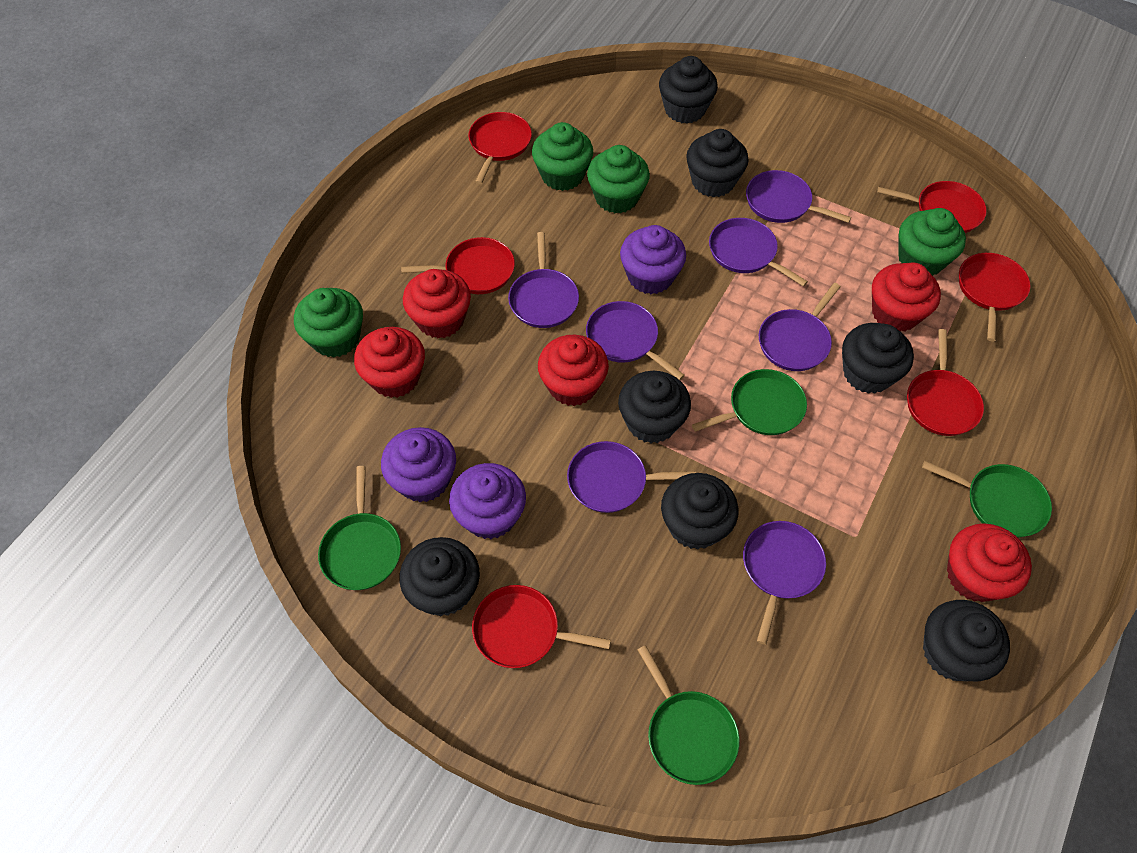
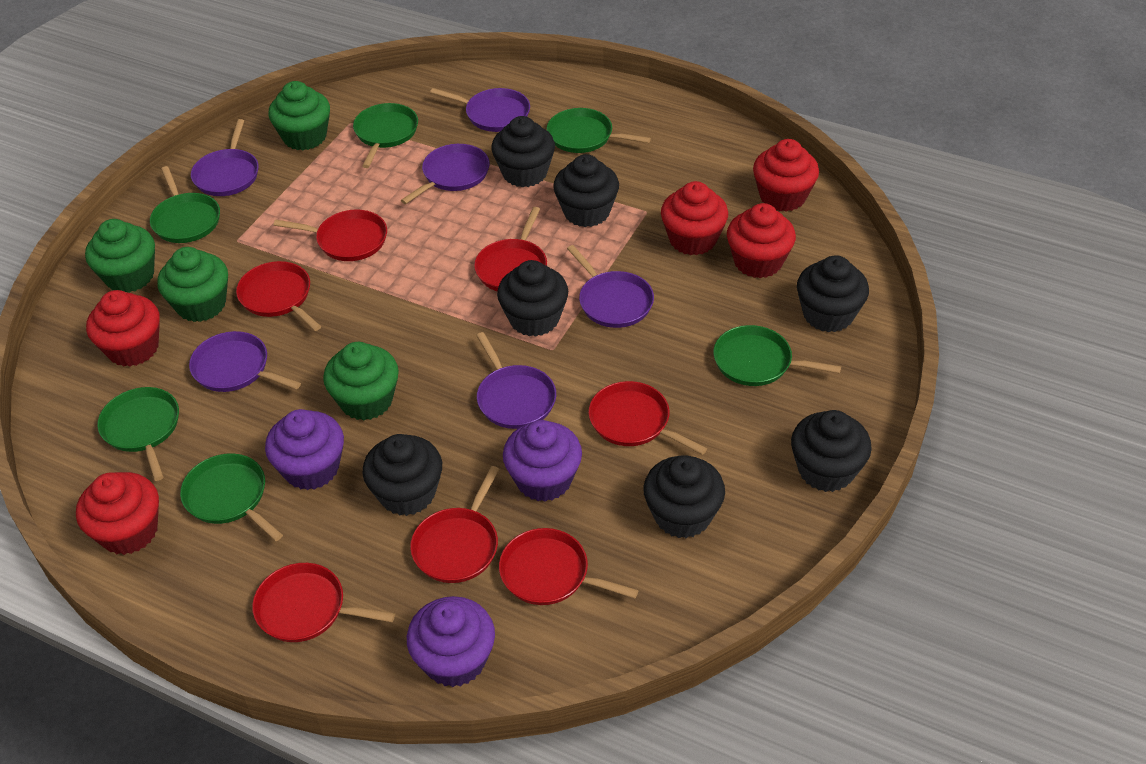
green pan: 4 -> 6
purple pan: 7 -> 6
red pan: 6 -> 7

